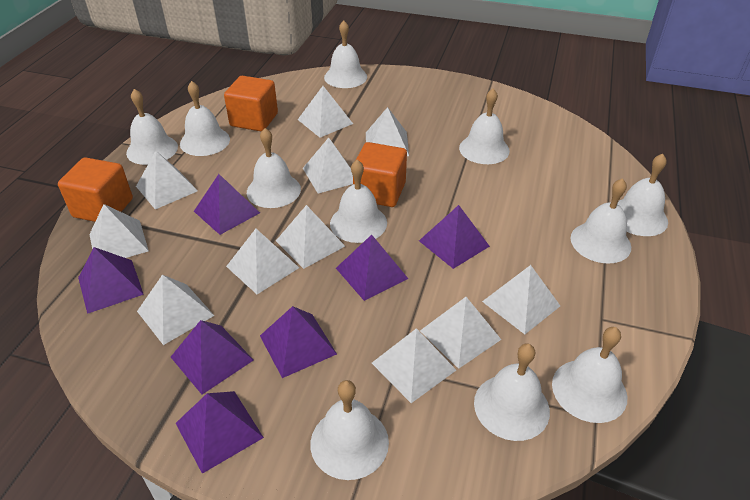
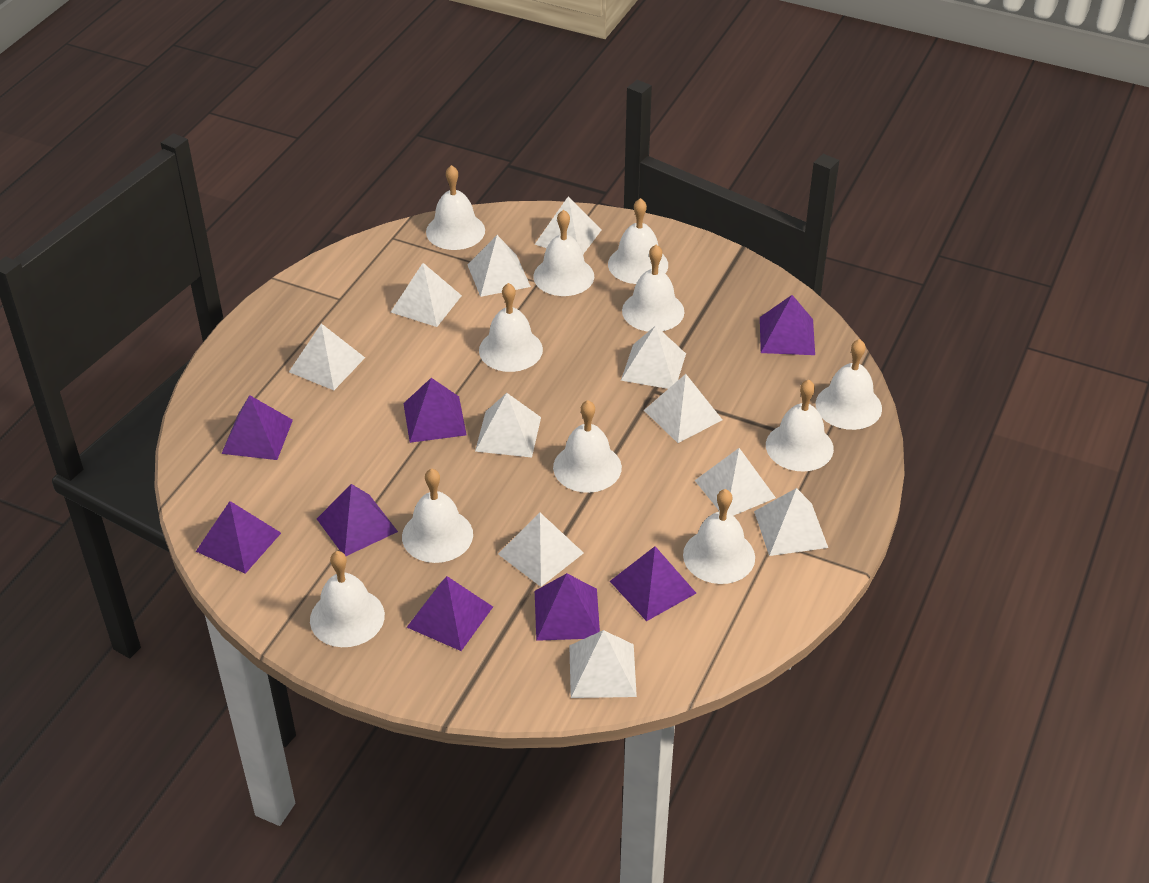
orange cube: 3 -> 0
purple pyramid: 7 -> 8

